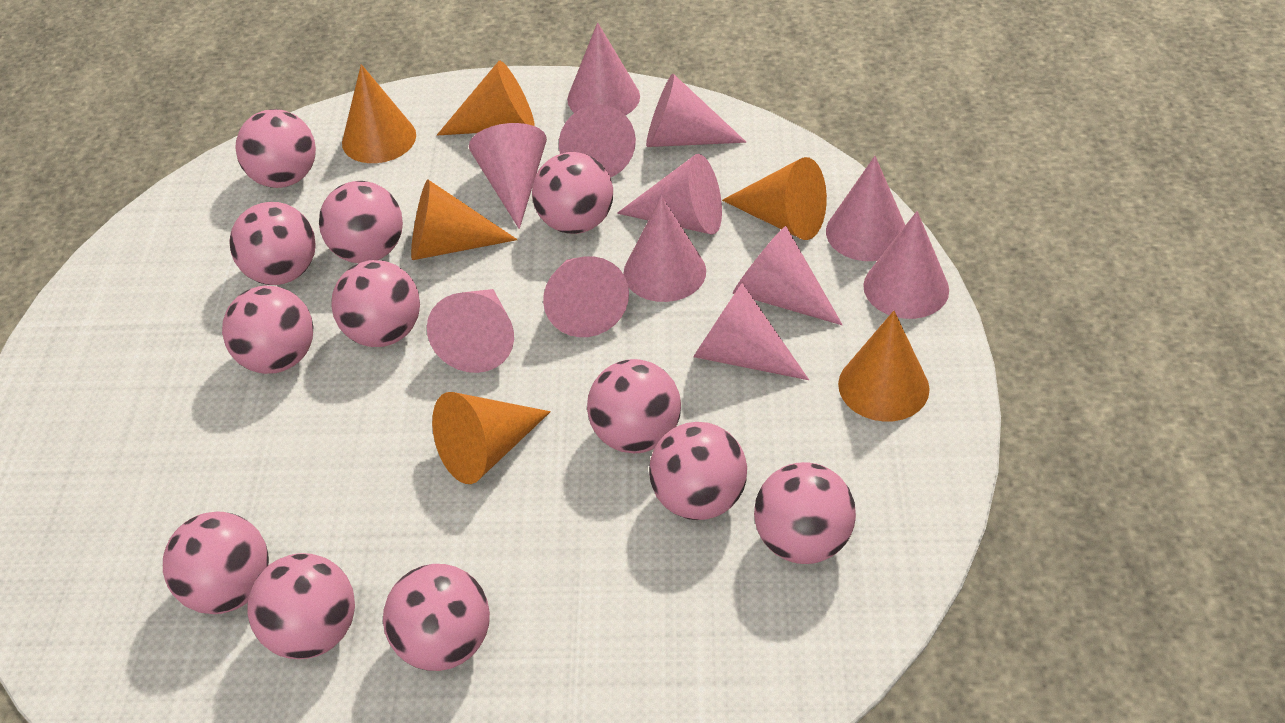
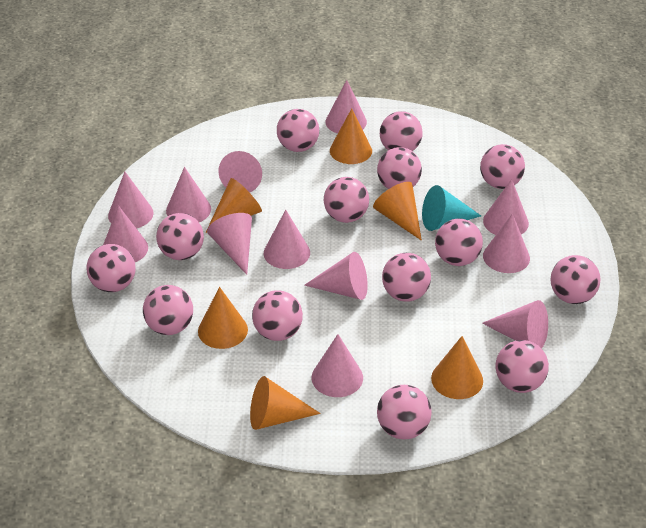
pink ball: 12 -> 14
turquoise cone: 0 -> 1

